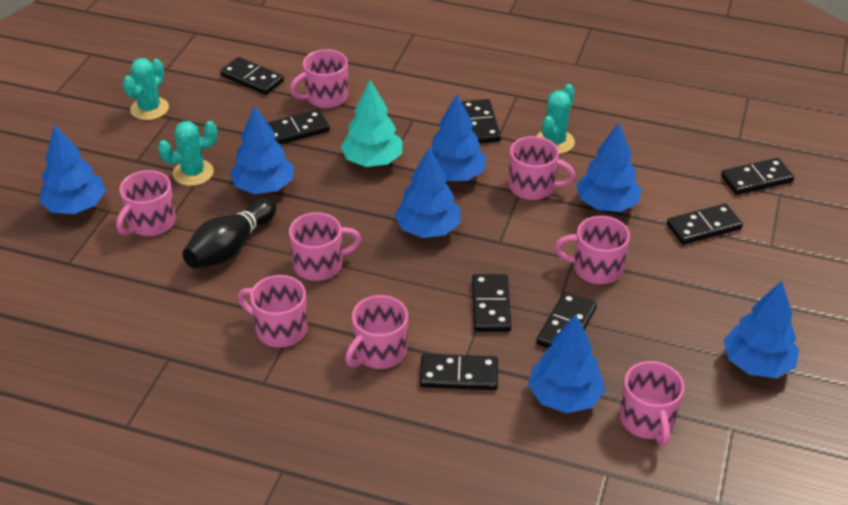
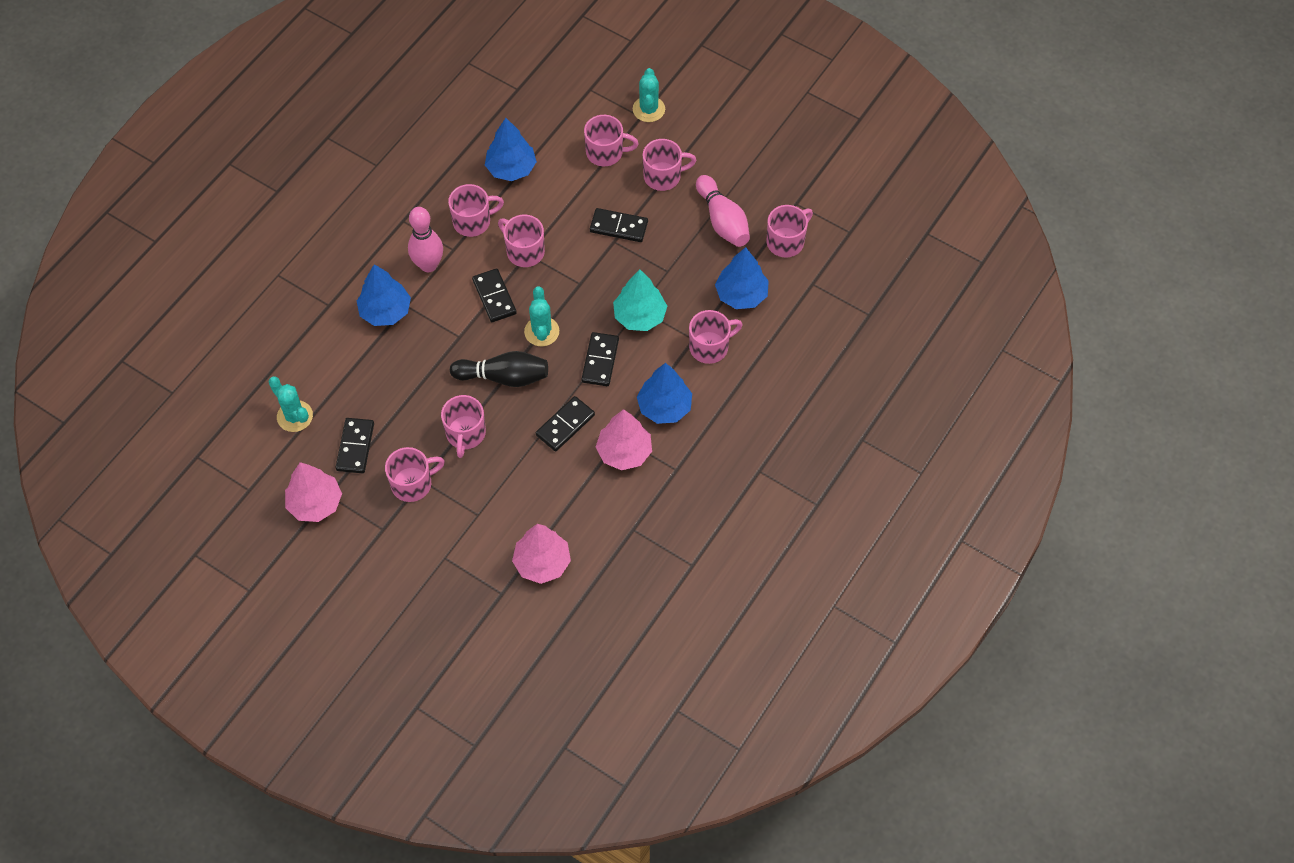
black domino: 8 -> 5
blue tree: 7 -> 4
pink bowling pin: 0 -> 2
pink tree: 0 -> 3

